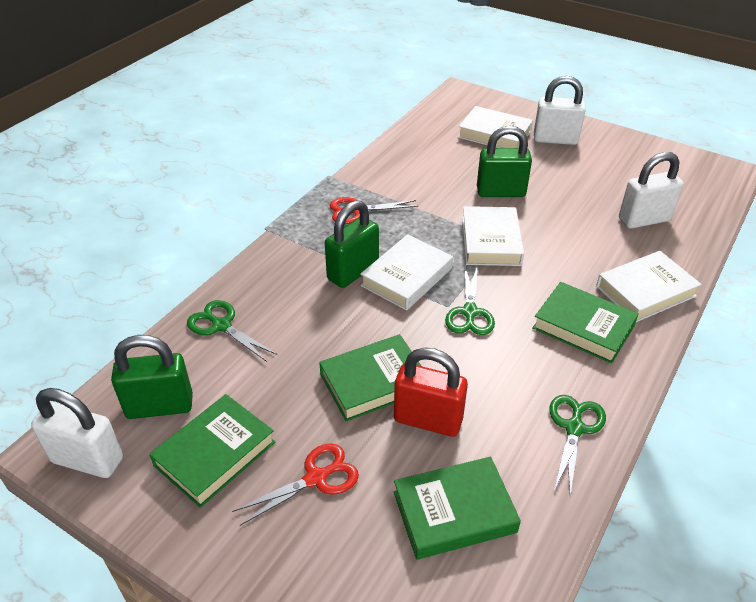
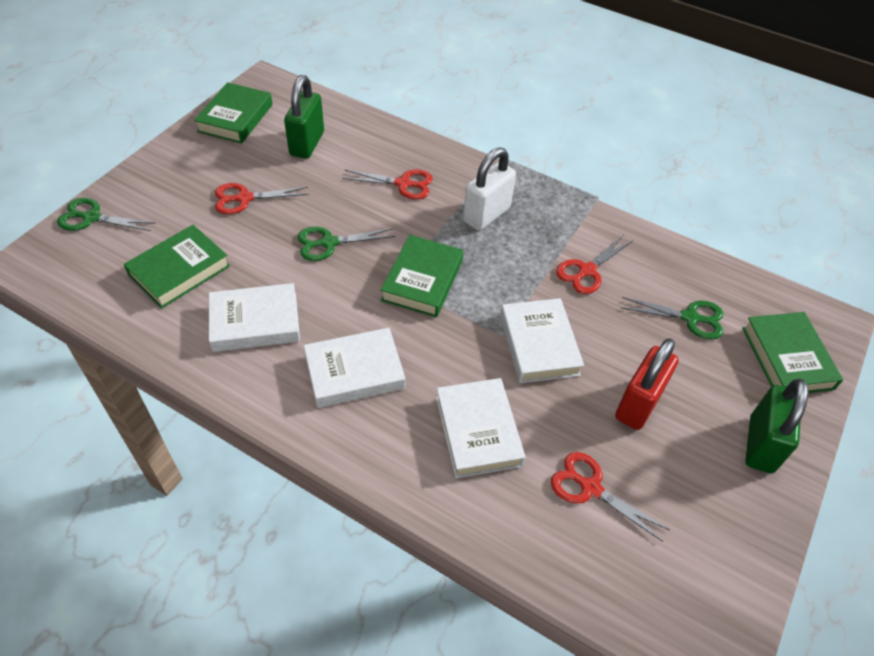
green padlock: 3 -> 2
red scissors: 2 -> 4
white padlock: 3 -> 1

